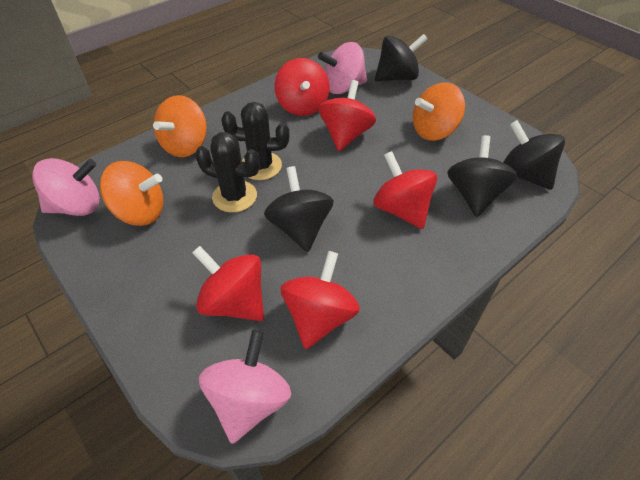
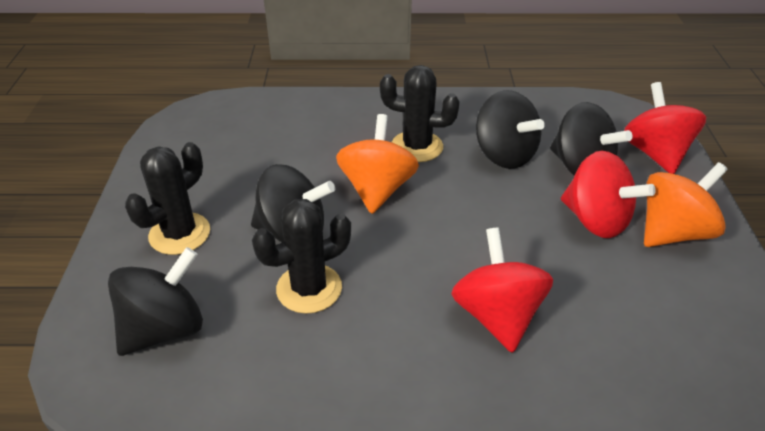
black cactus: 2 -> 3
orange spinning top: 3 -> 2
pink spinning top: 3 -> 0
red spinning top: 5 -> 3

